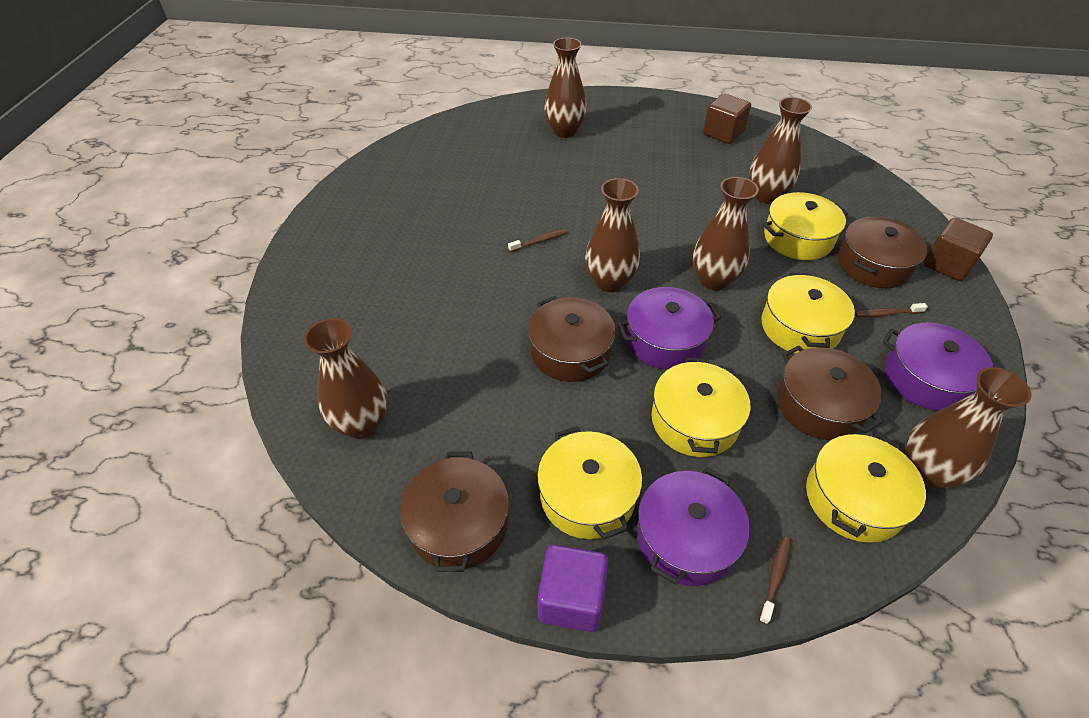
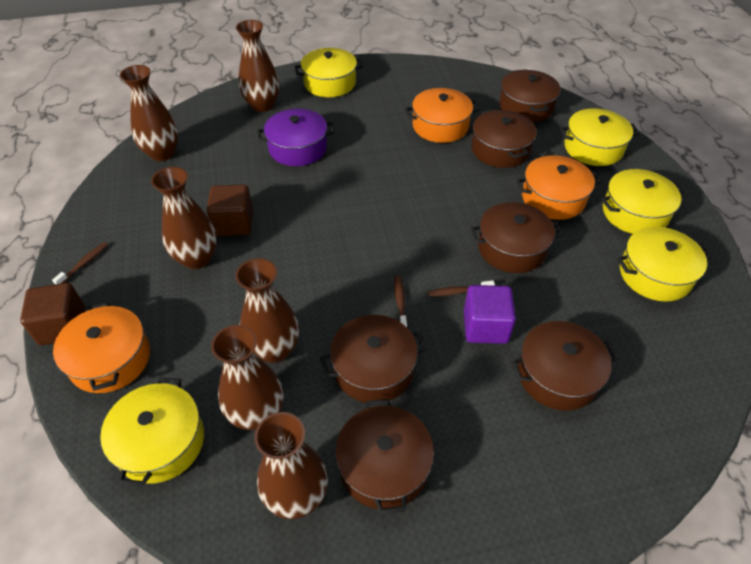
brown pot: 4 -> 6
orange pot: 0 -> 3
purple pot: 3 -> 1

